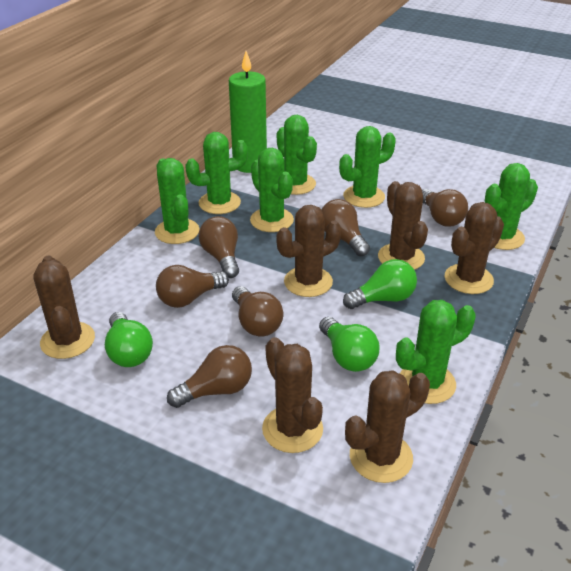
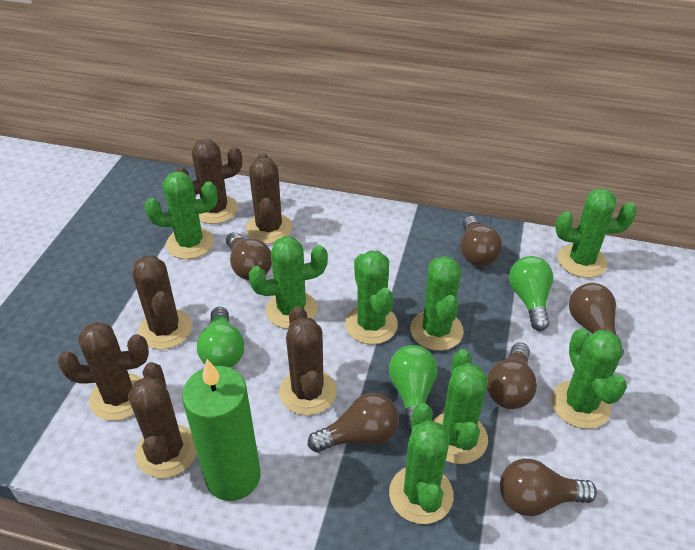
green cactus: 7 -> 8

